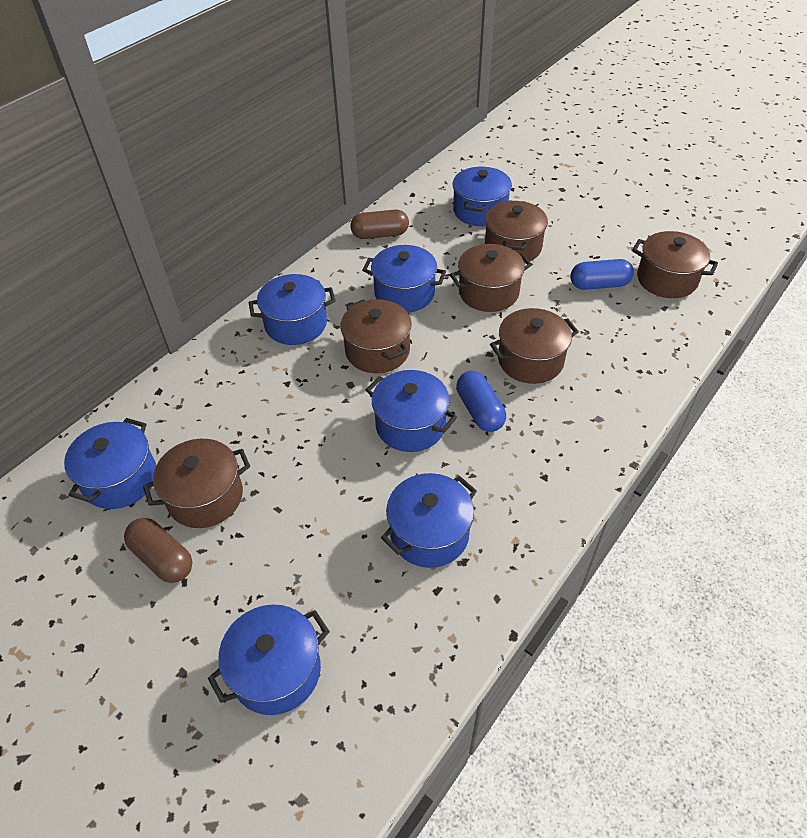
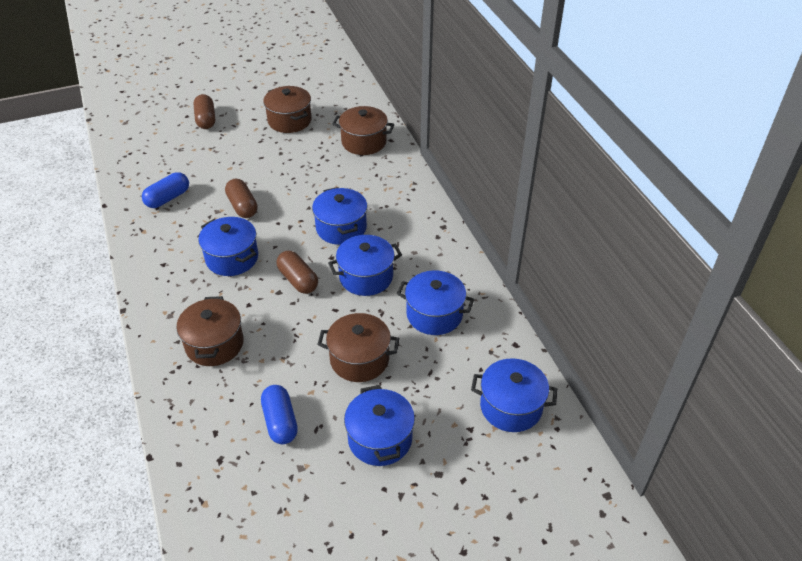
blue pot: 7 -> 6
brown capsule: 2 -> 3
brown pot: 6 -> 4

